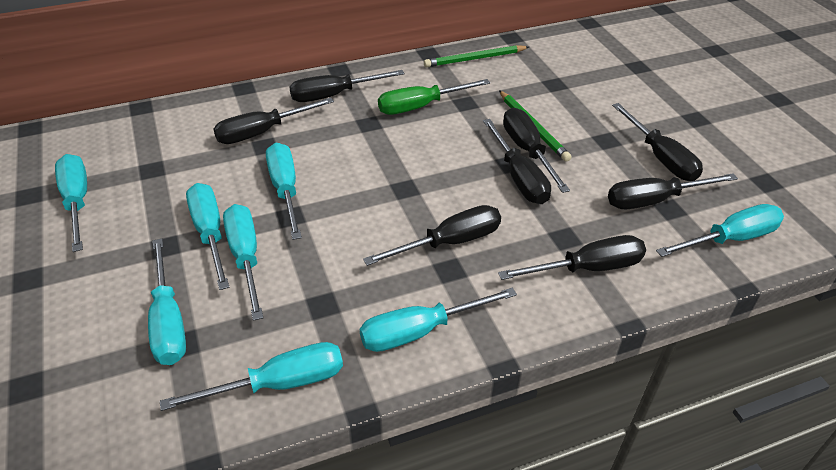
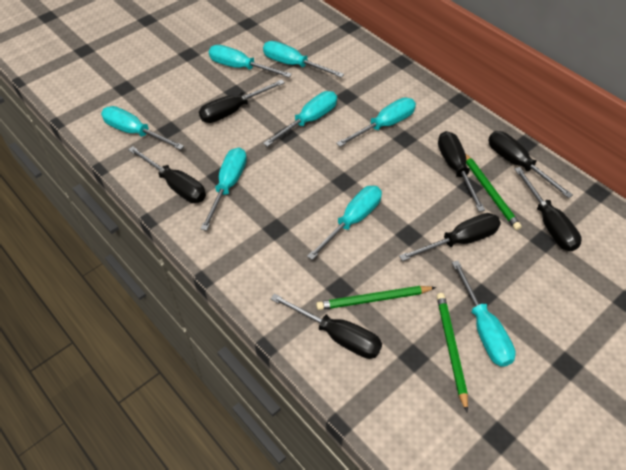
black screwdriver: 8 -> 7
green pencil: 2 -> 3
green screwdriver: 1 -> 0

